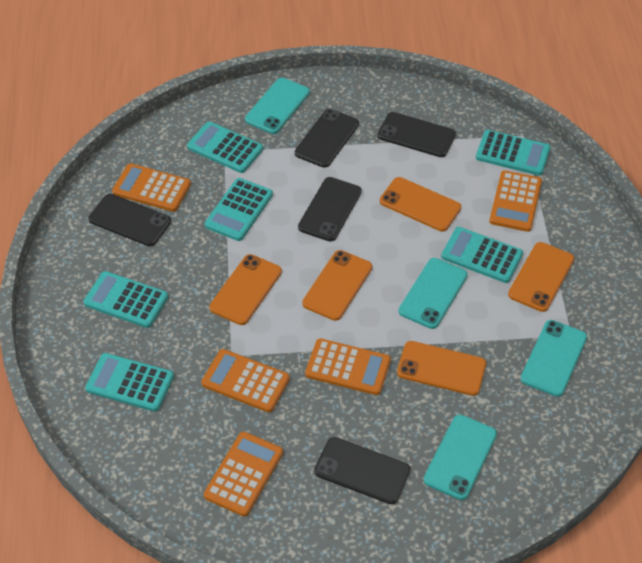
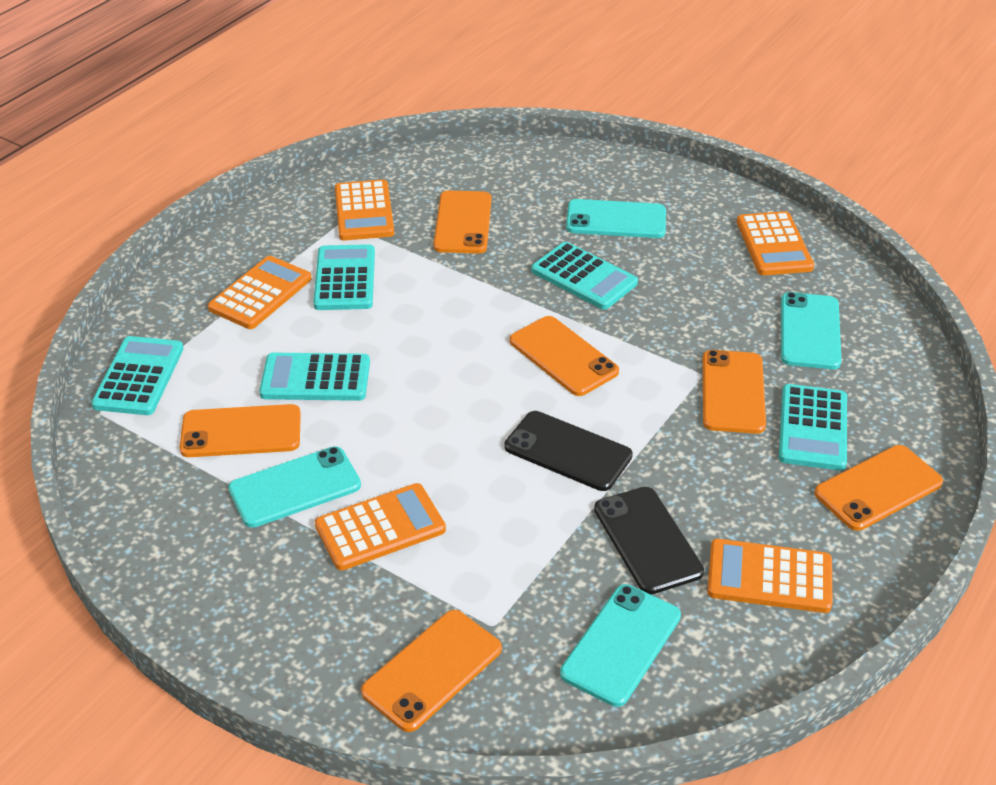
black phone: 5 -> 2
orange phone: 5 -> 6
turquoise calculator: 6 -> 5

